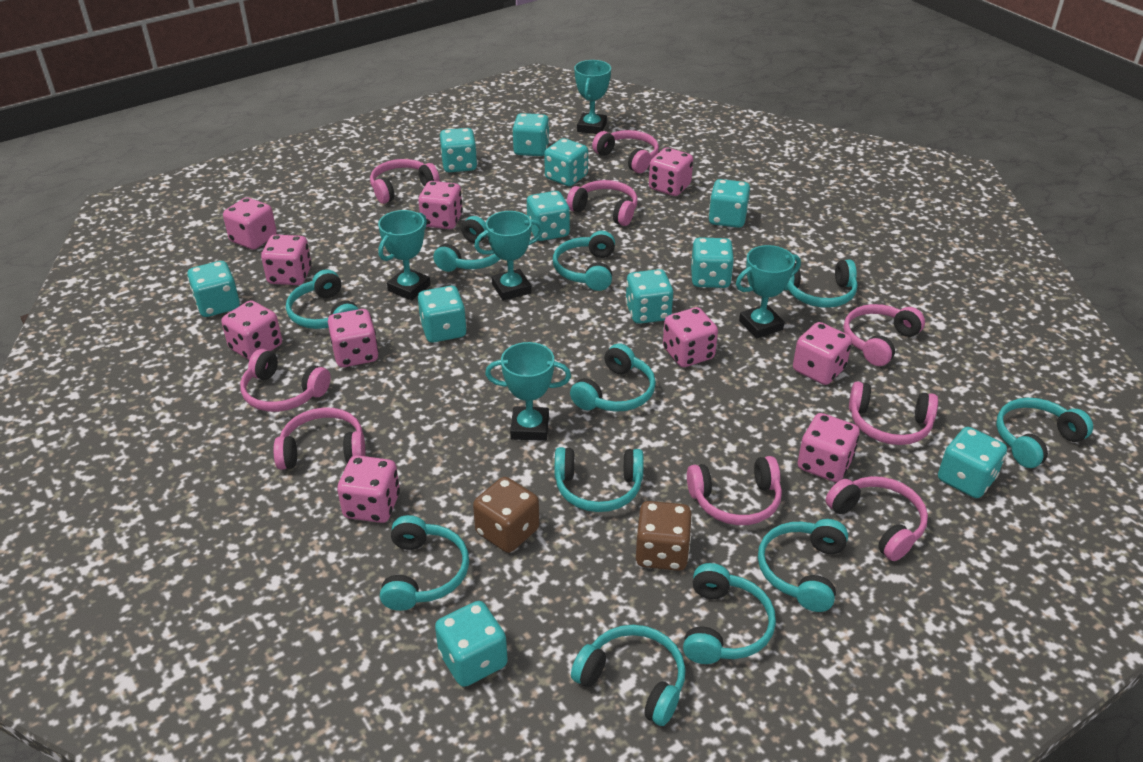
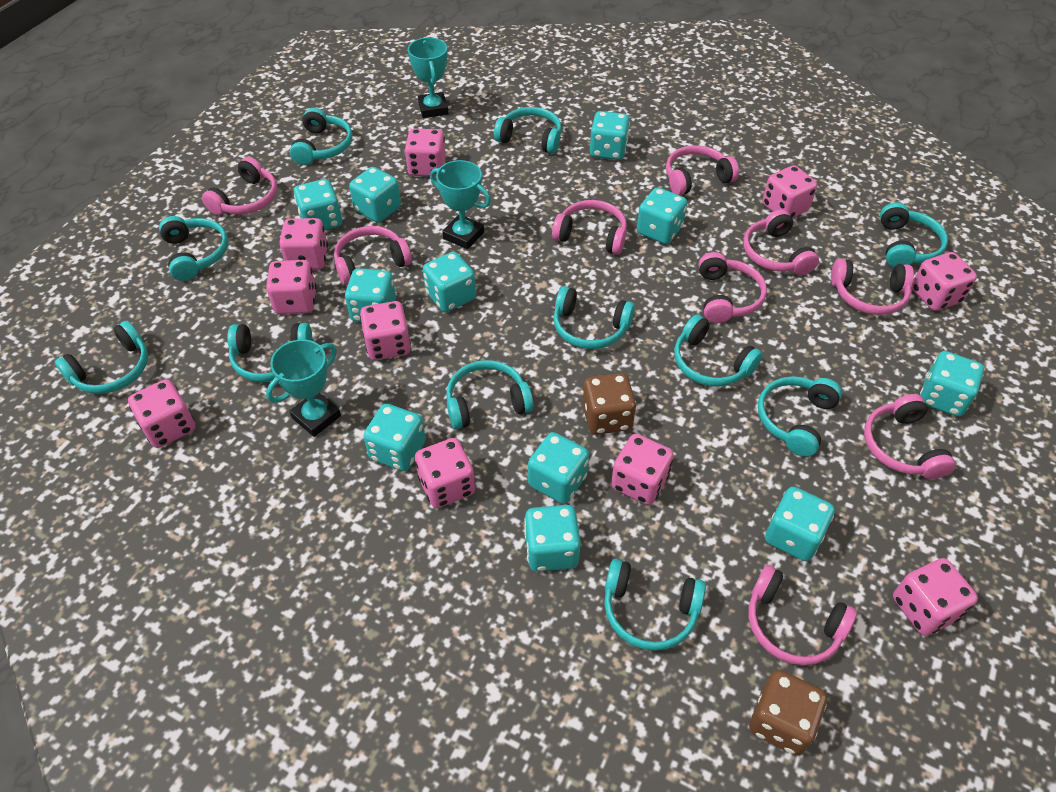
turquoise trophy: 5 -> 3

